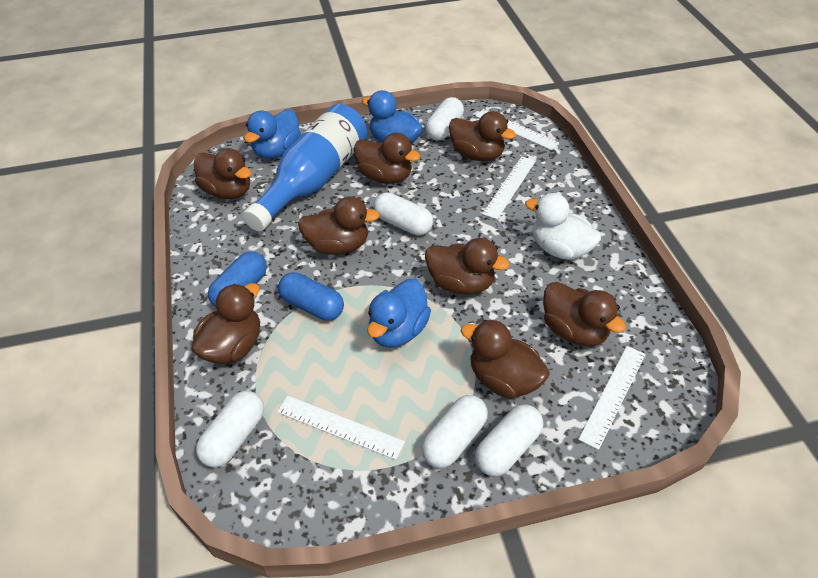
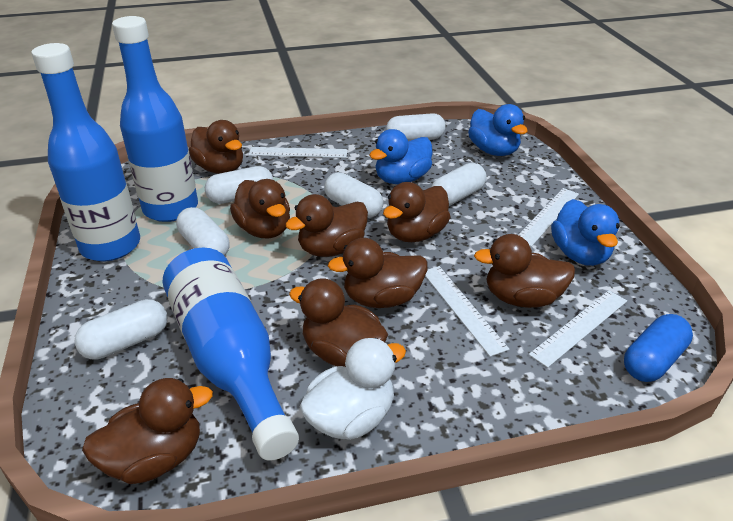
blue bottle: 1 -> 3
blue capsule: 2 -> 1
white capsule: 5 -> 6

